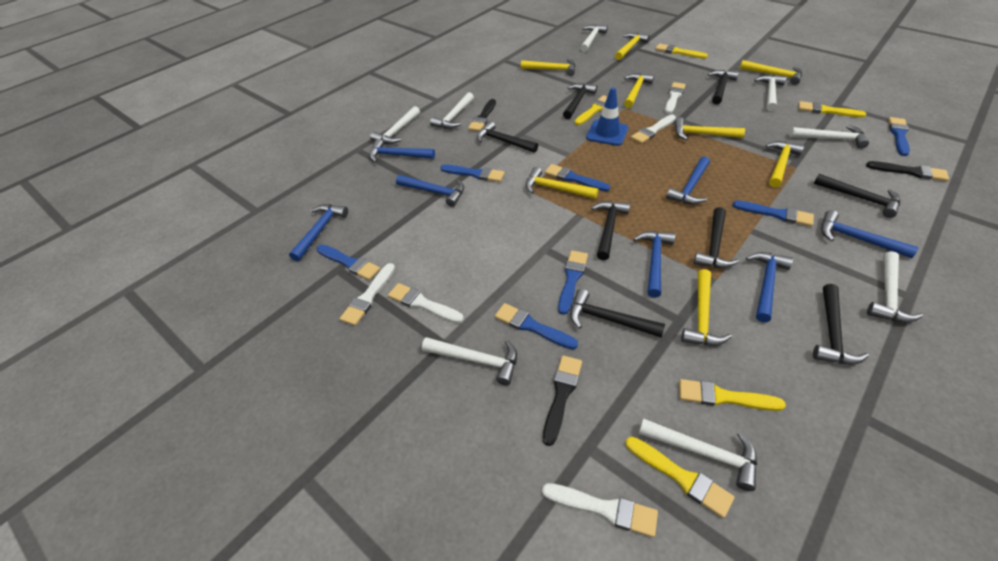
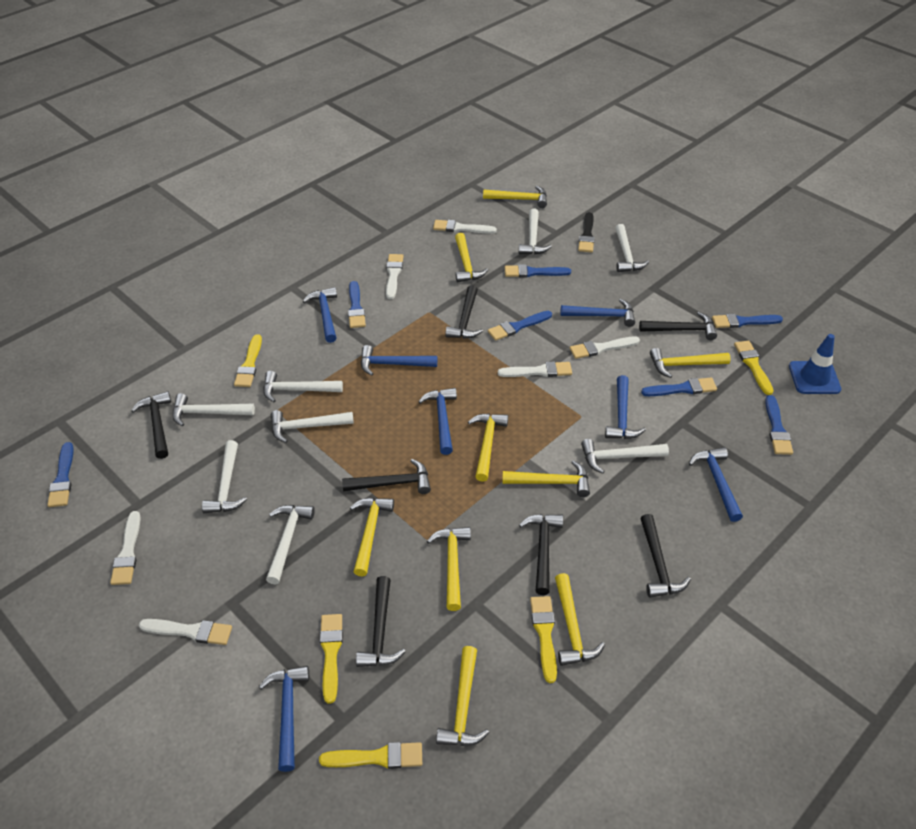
black brush: 3 -> 1
black hammer: 8 -> 7
white brush: 5 -> 6
yellow hammer: 8 -> 9

